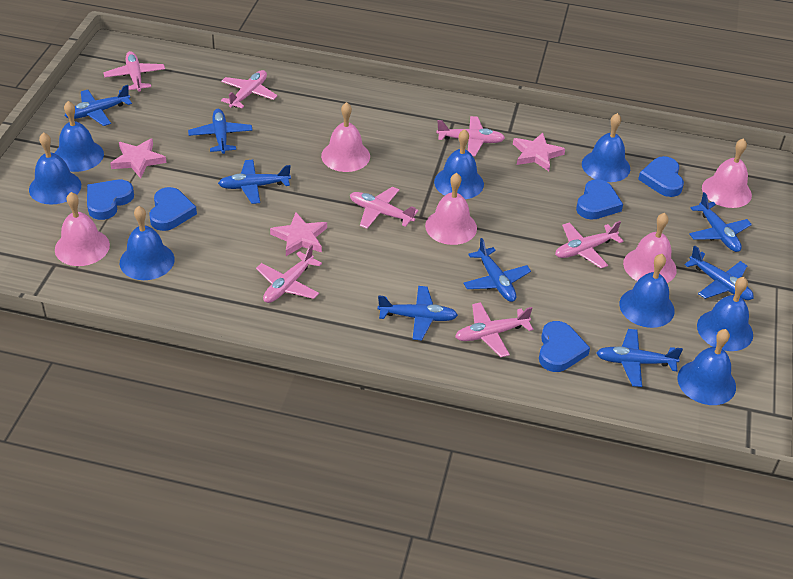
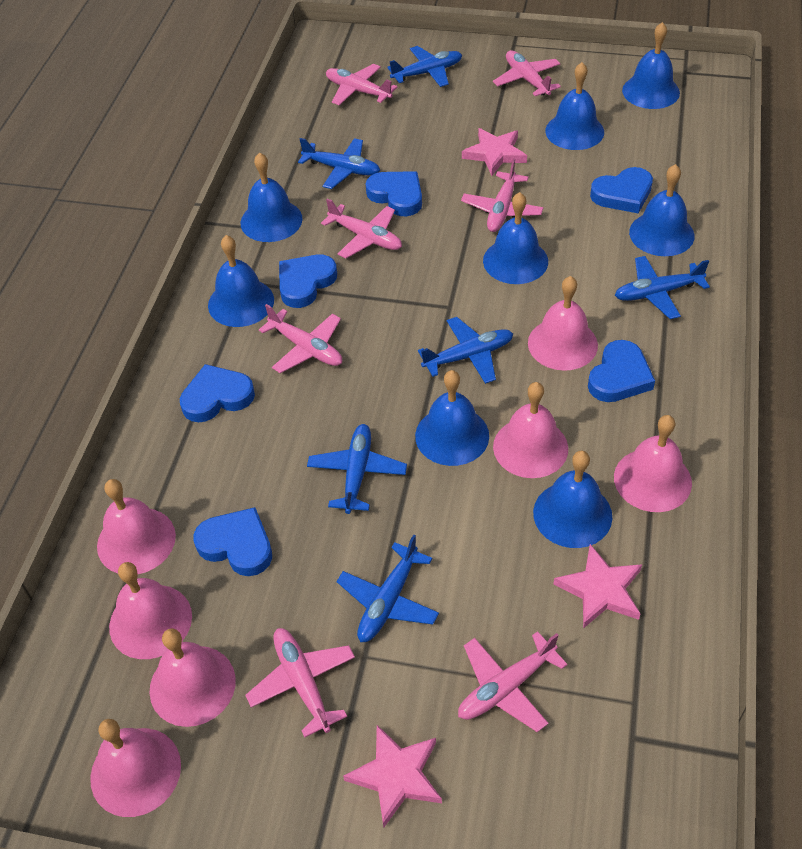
blue heart: 5 -> 6
blue plane: 8 -> 6
pink bell: 5 -> 7

